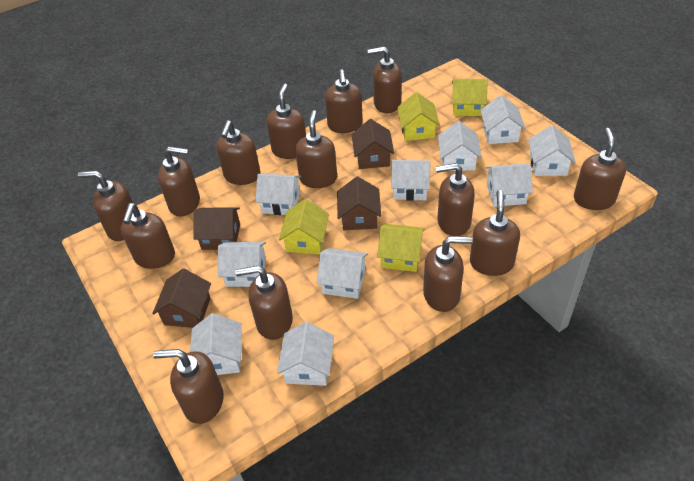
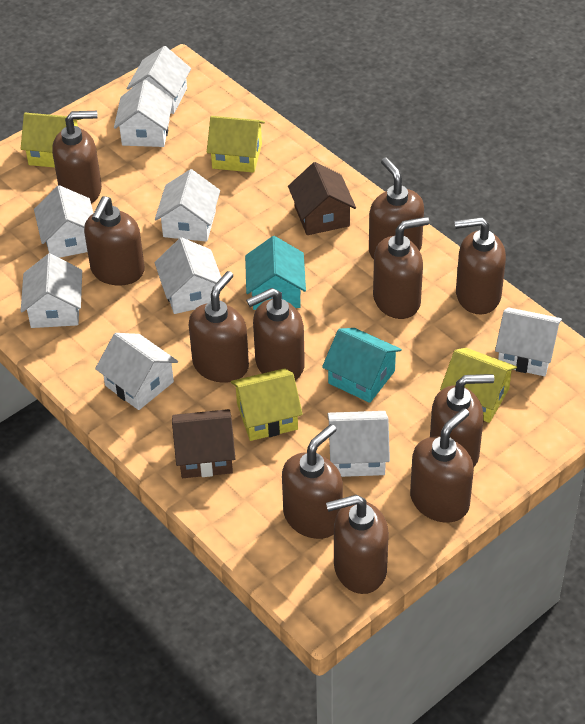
brown house: 4 -> 2
brown soap dispenser: 14 -> 11
turquoise house: 0 -> 2
white house: 10 -> 9

